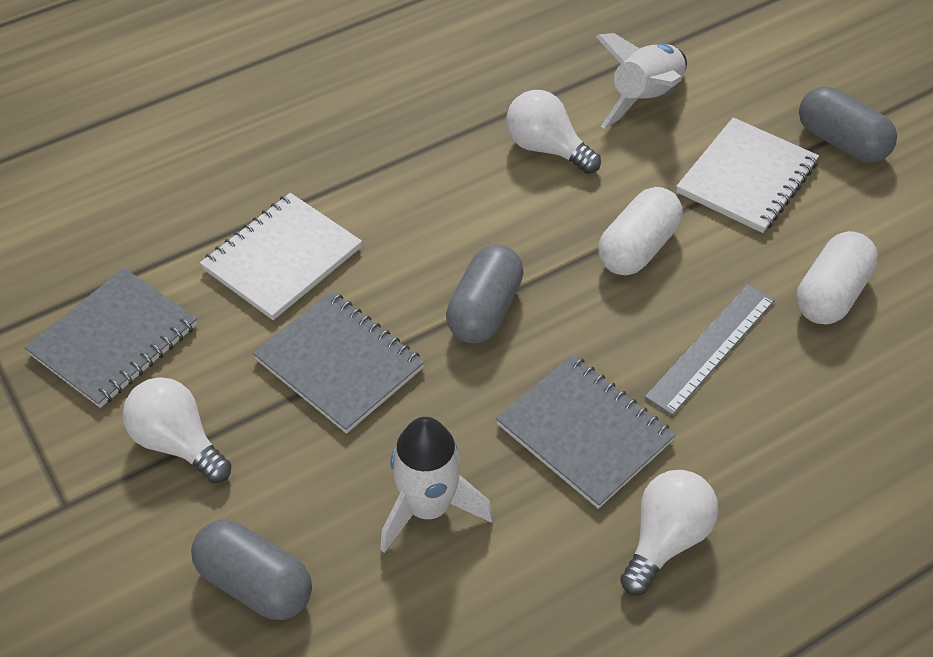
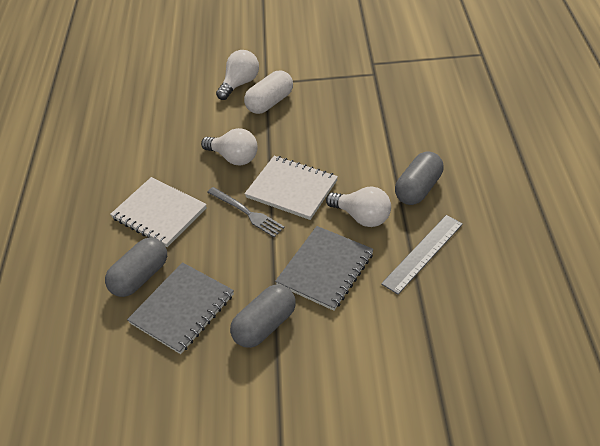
grey fork: 0 -> 1
grey notebook: 3 -> 2
white capsule: 2 -> 1
white rocket: 2 -> 0

